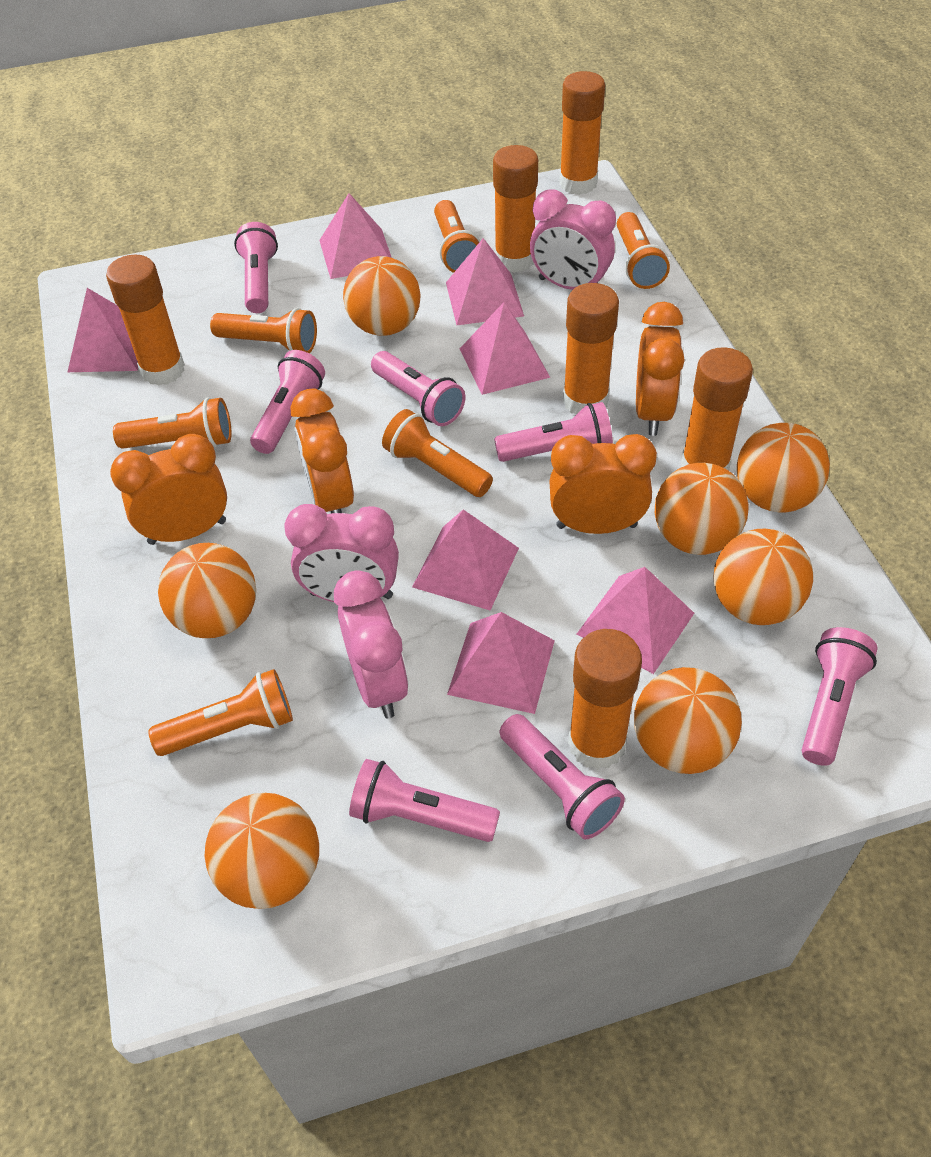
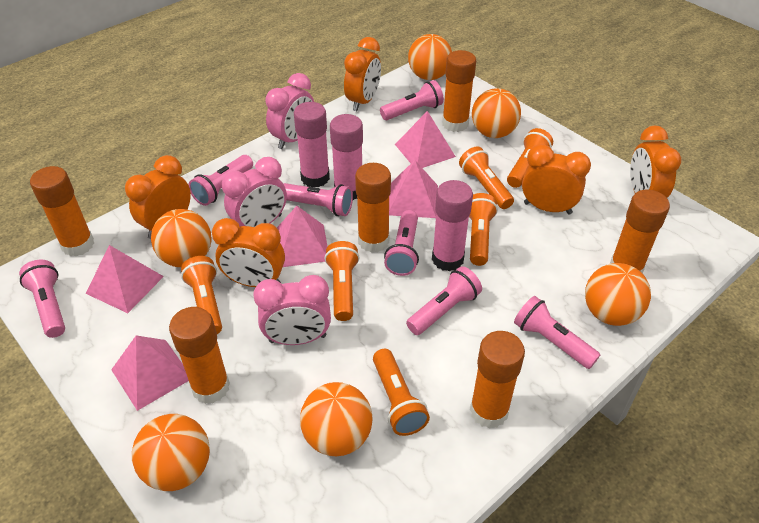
orange ball: 7 -> 6
orange clock: 4 -> 5
pink glue stick: 0 -> 3
pink pyramid: 7 -> 5

